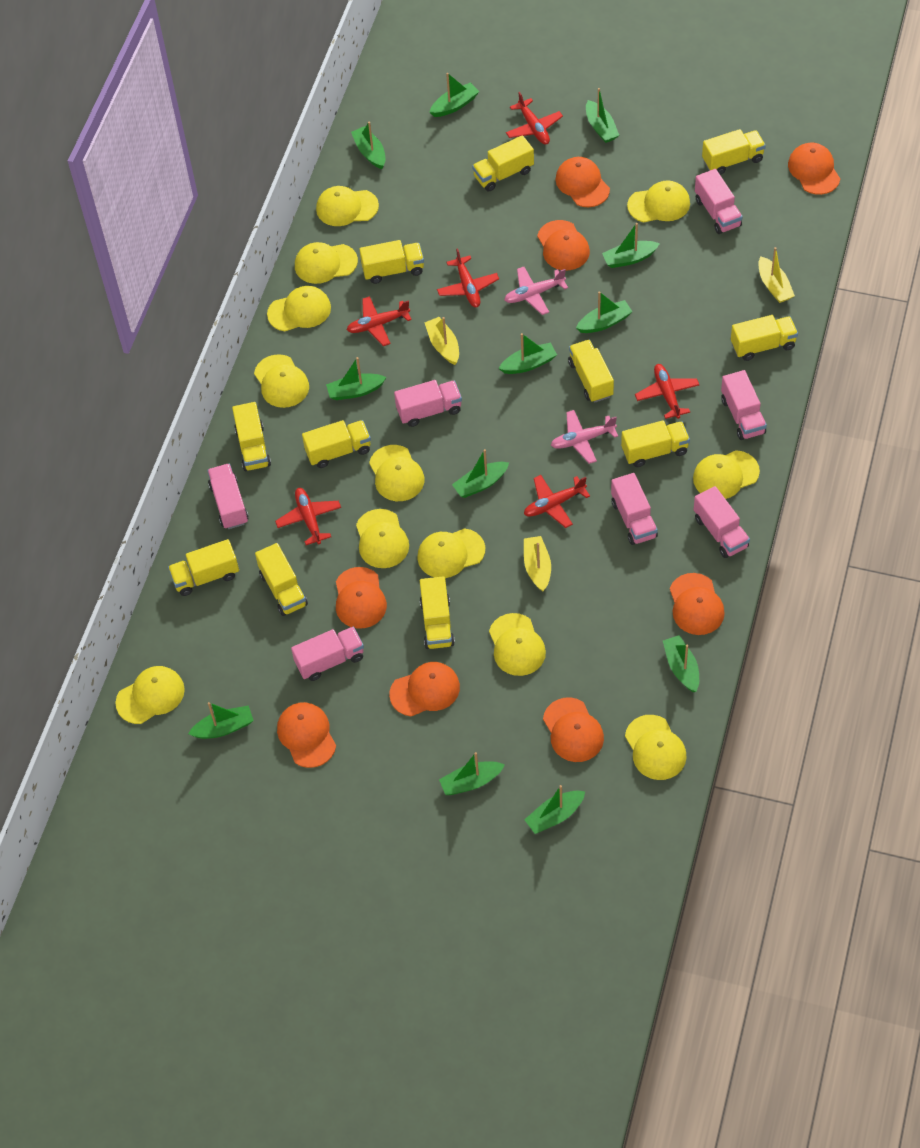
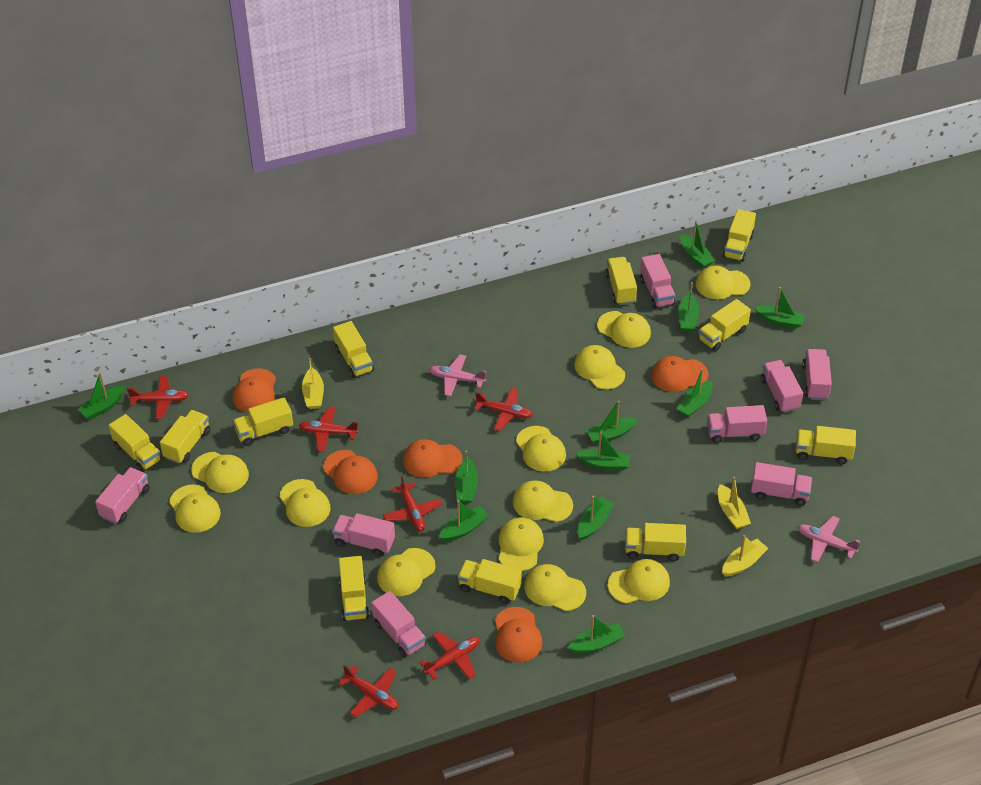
green boat: 12 -> 11
orange cap: 8 -> 5
pink truck: 7 -> 8

